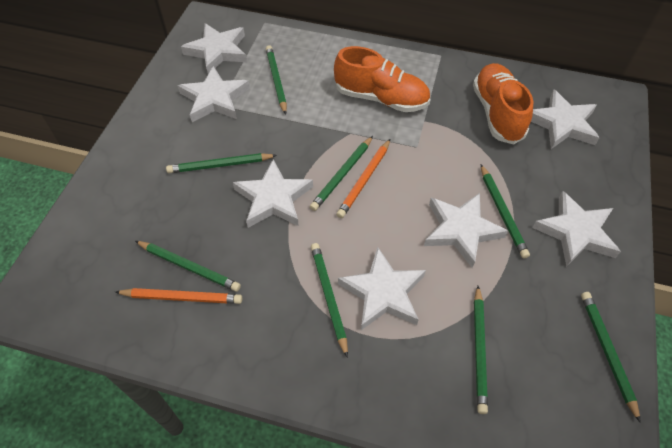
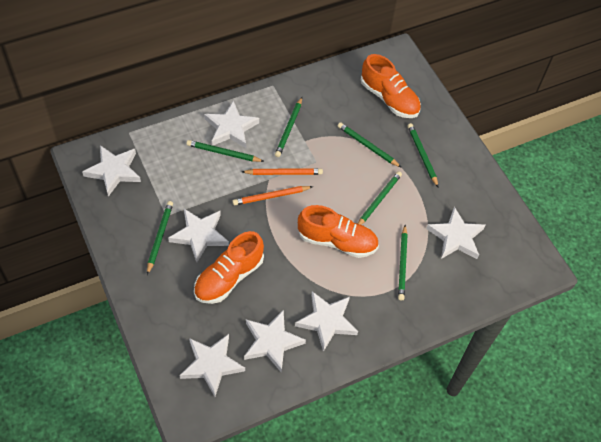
green pencil: 8 -> 7
orange shoe: 2 -> 3

